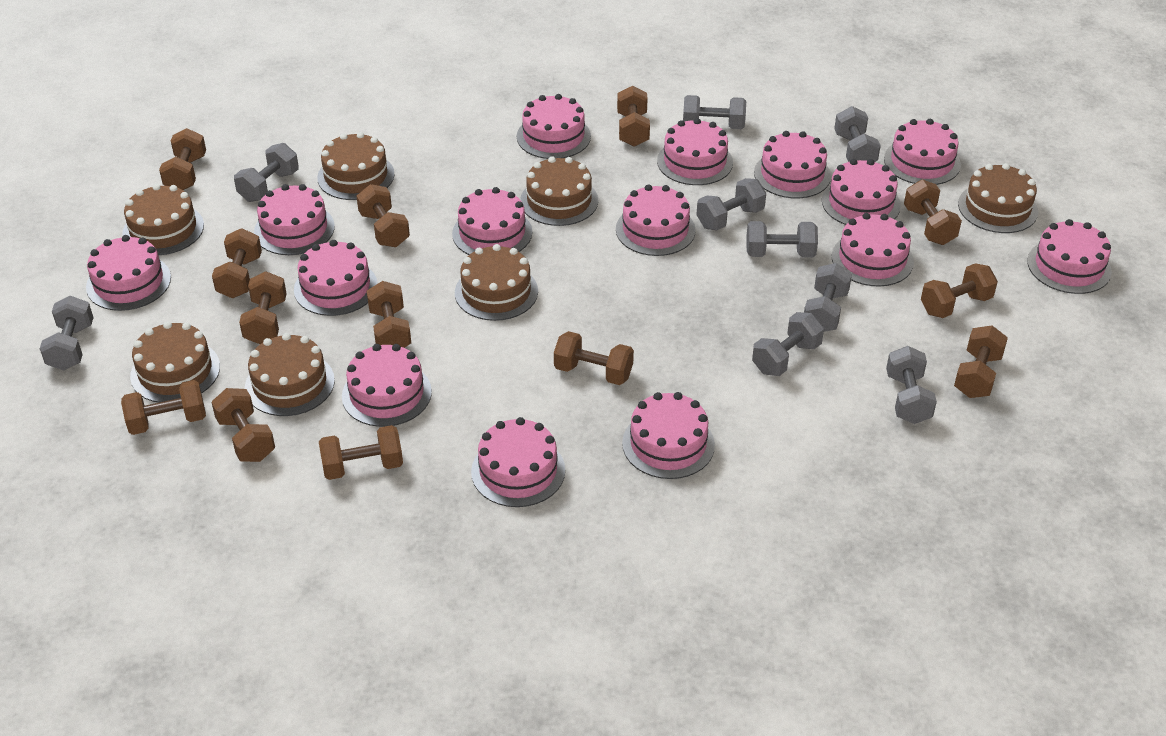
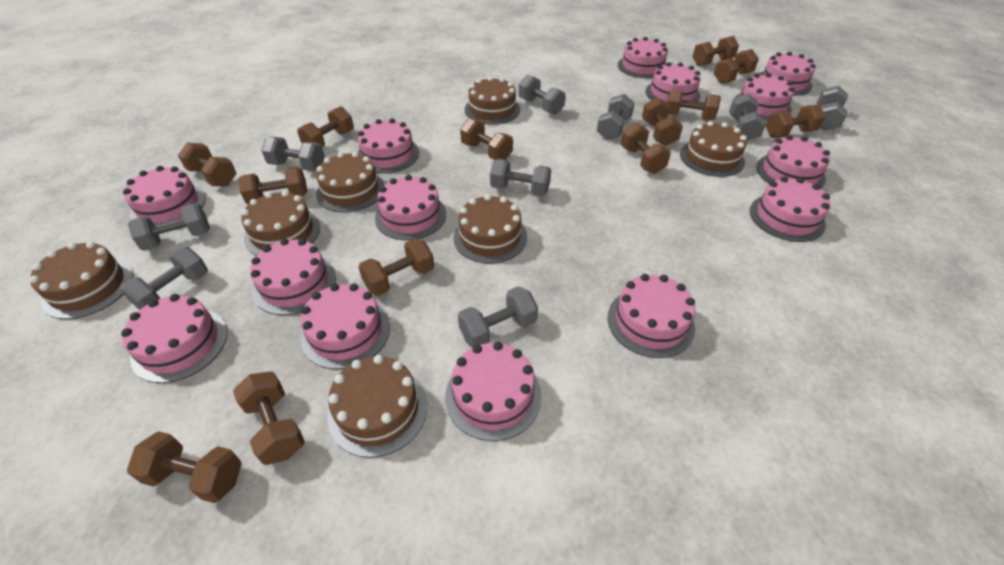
pink cake: 15 -> 14

